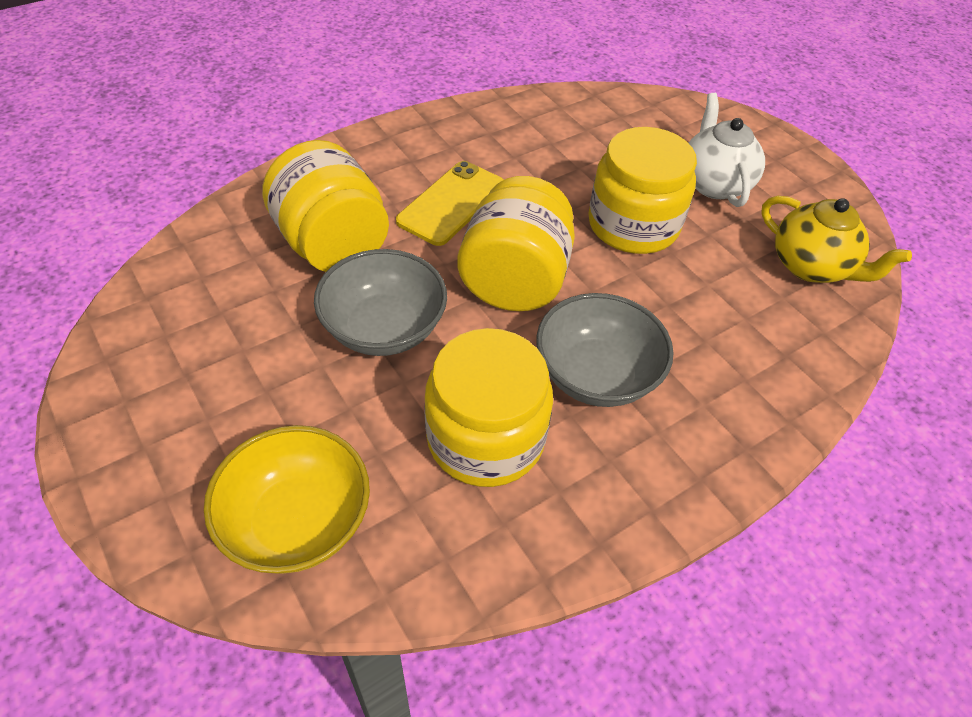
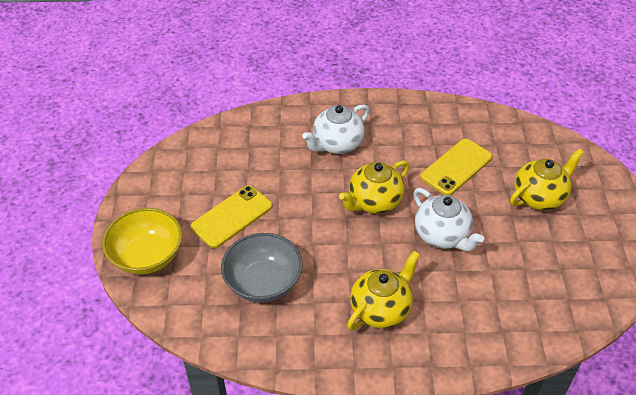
grey bowl: 2 -> 1
white teapot: 1 -> 2
yellow jar: 4 -> 0
yellow phone: 1 -> 2
yellow teapot: 1 -> 3

